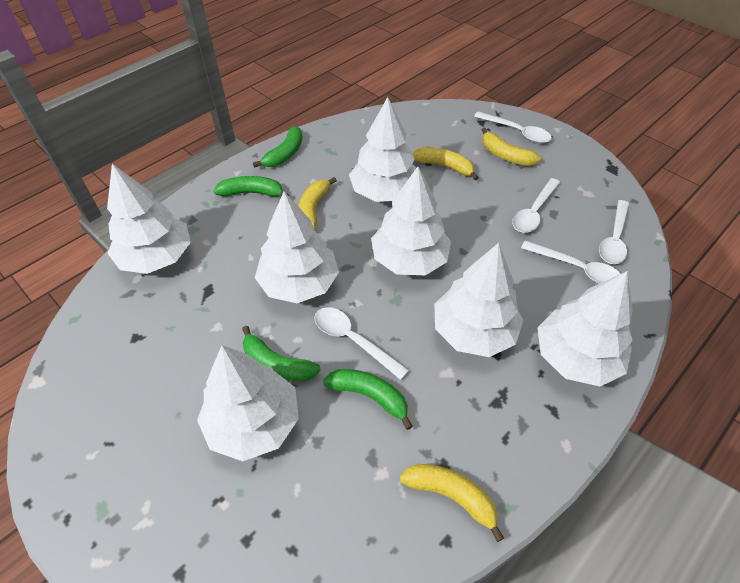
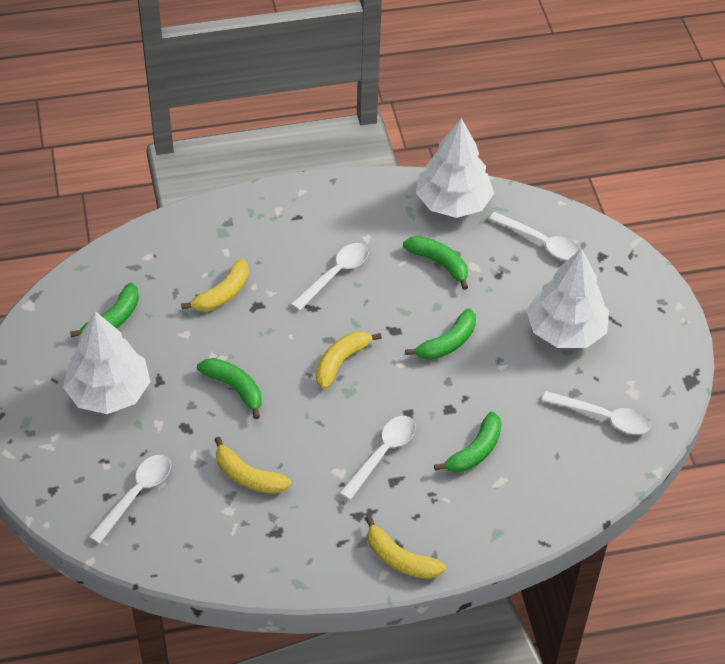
green banana: 4 -> 5
white tree: 7 -> 3

